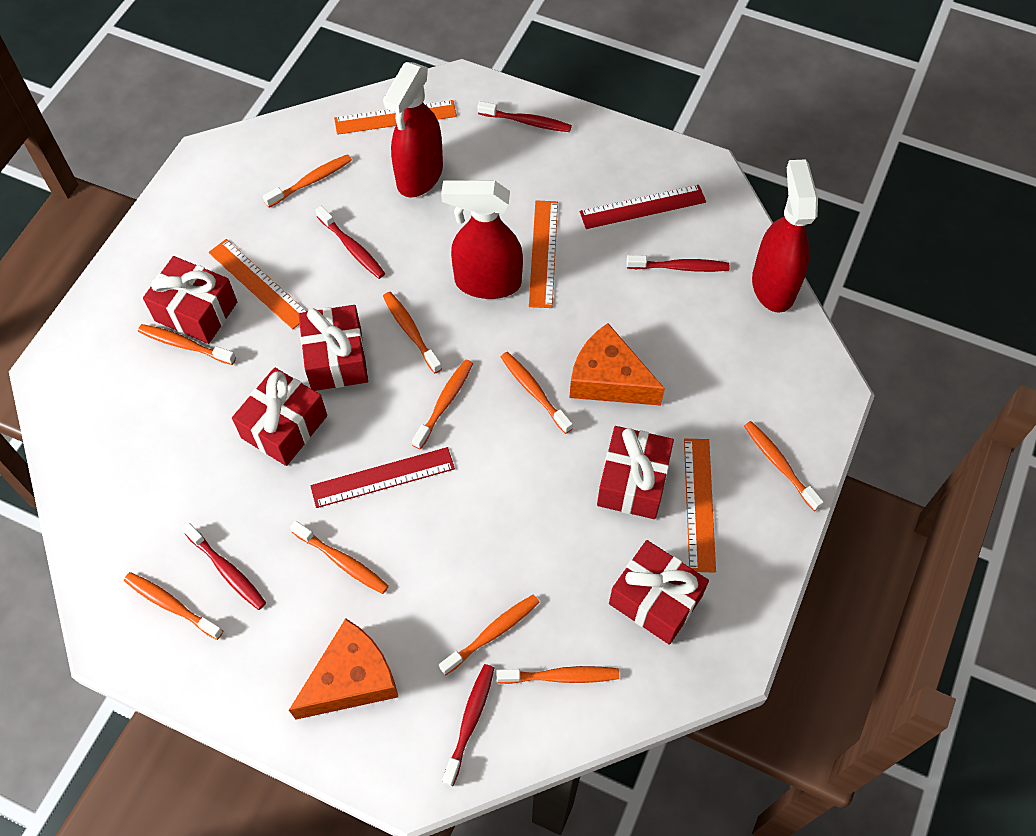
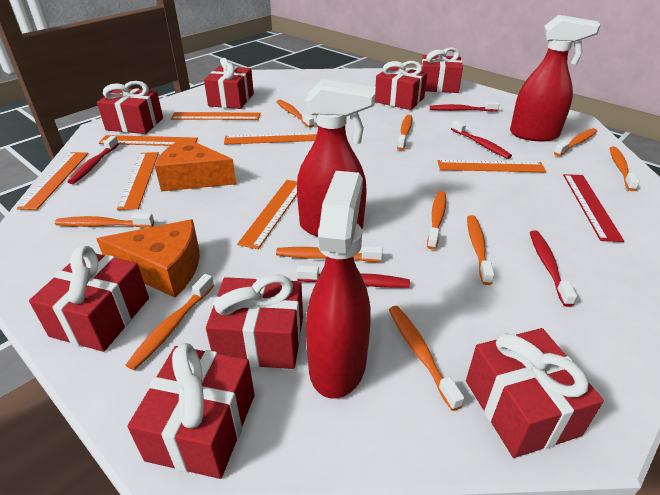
orange ruler: 4 -> 7
red gift: 5 -> 8
red ruler: 2 -> 1

